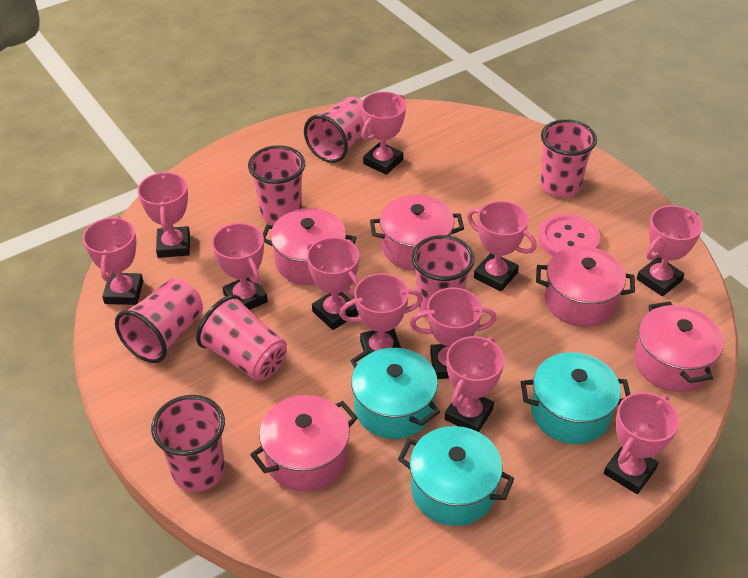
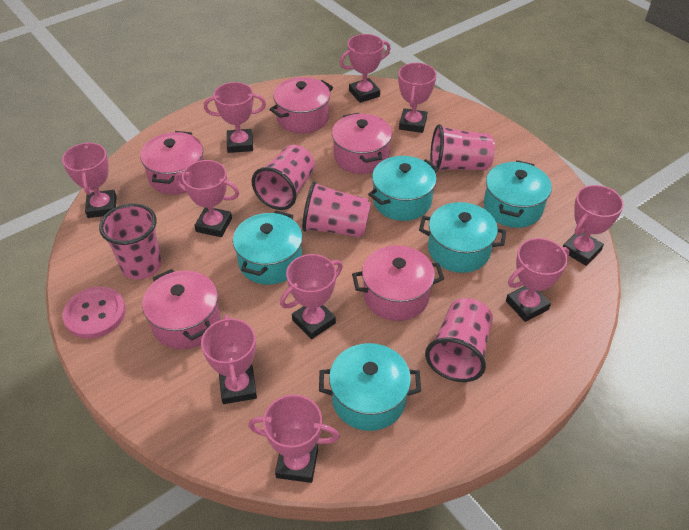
pink cup: 7 -> 5
pink trophy: 11 -> 10
turquoise pot: 3 -> 5

